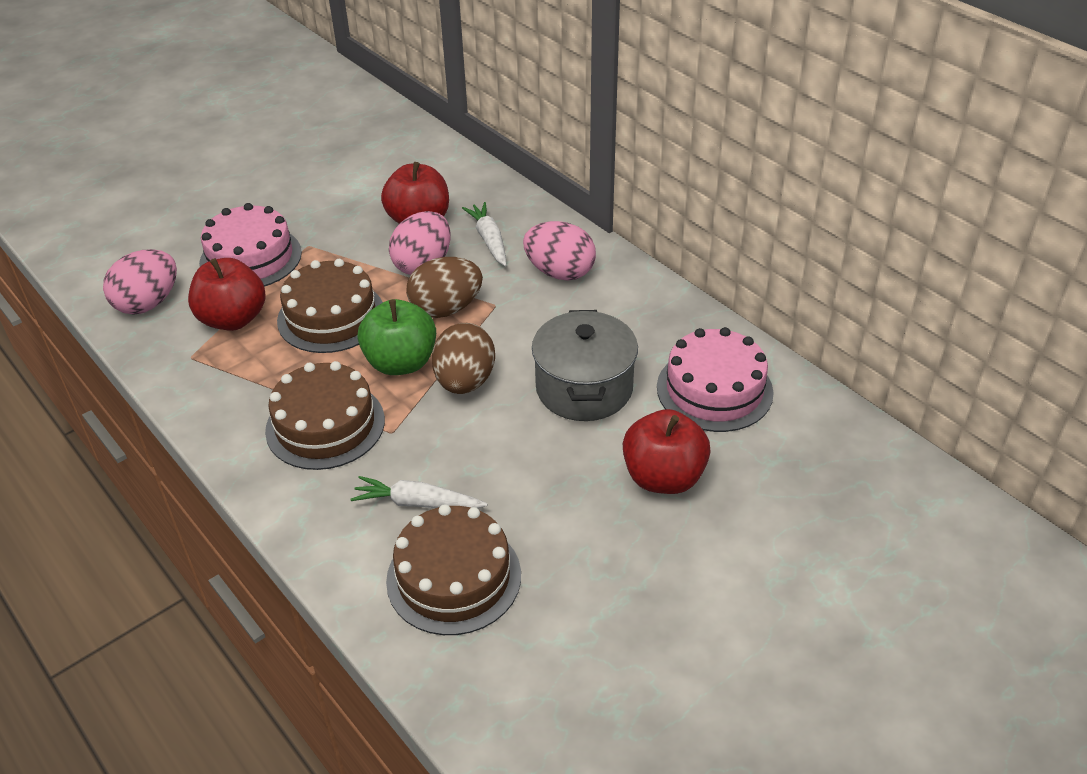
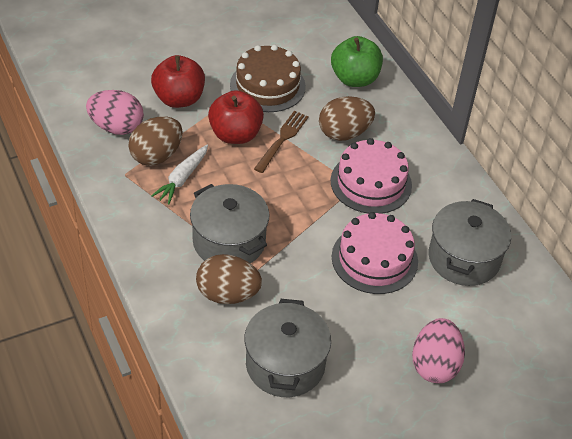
brown cake: 3 -> 1
brown egg: 2 -> 3
brown fork: 0 -> 1
grey pot: 1 -> 3
pink egg: 3 -> 2
red apple: 3 -> 2
white carrot: 2 -> 1

